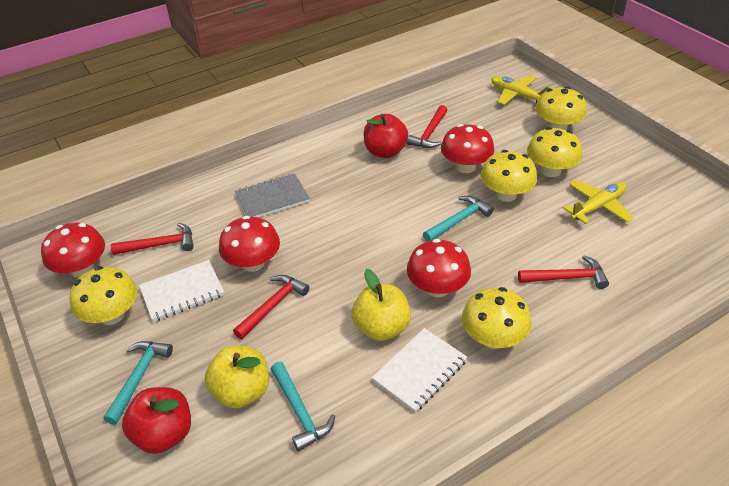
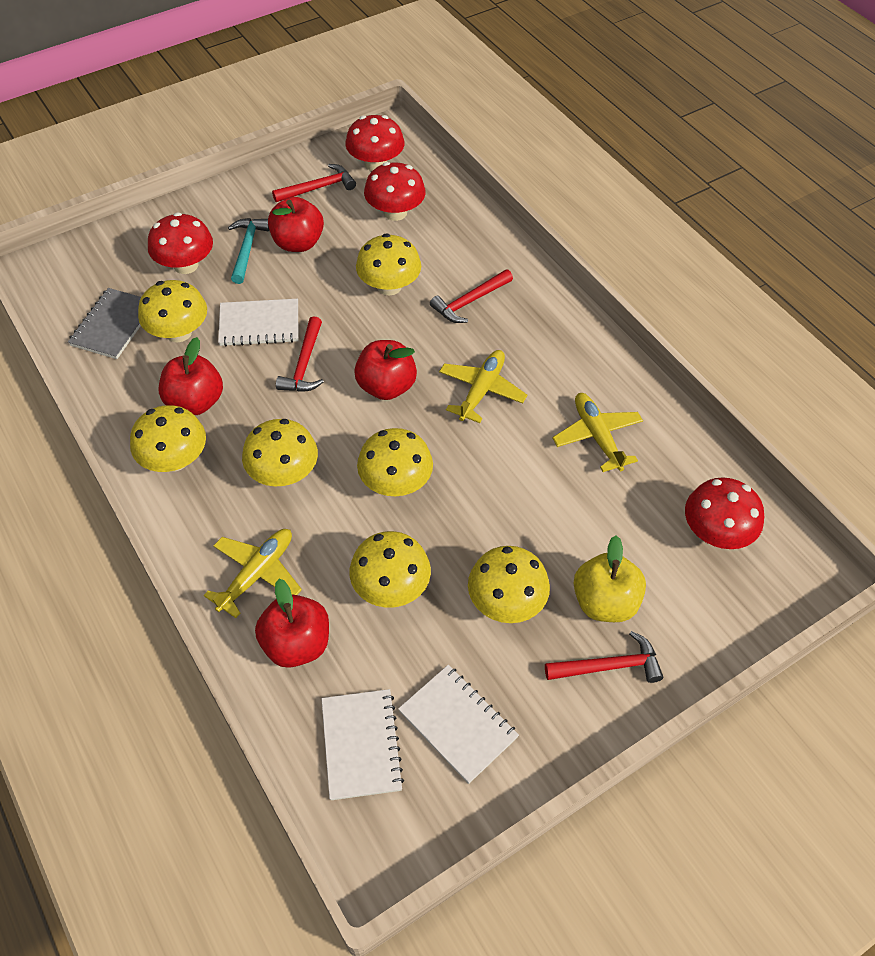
red apple: 2 -> 4
turquoise hammer: 3 -> 1
white notebook: 2 -> 3
yellow apple: 2 -> 1
yellow mushroom: 5 -> 7
yellow plane: 2 -> 3

